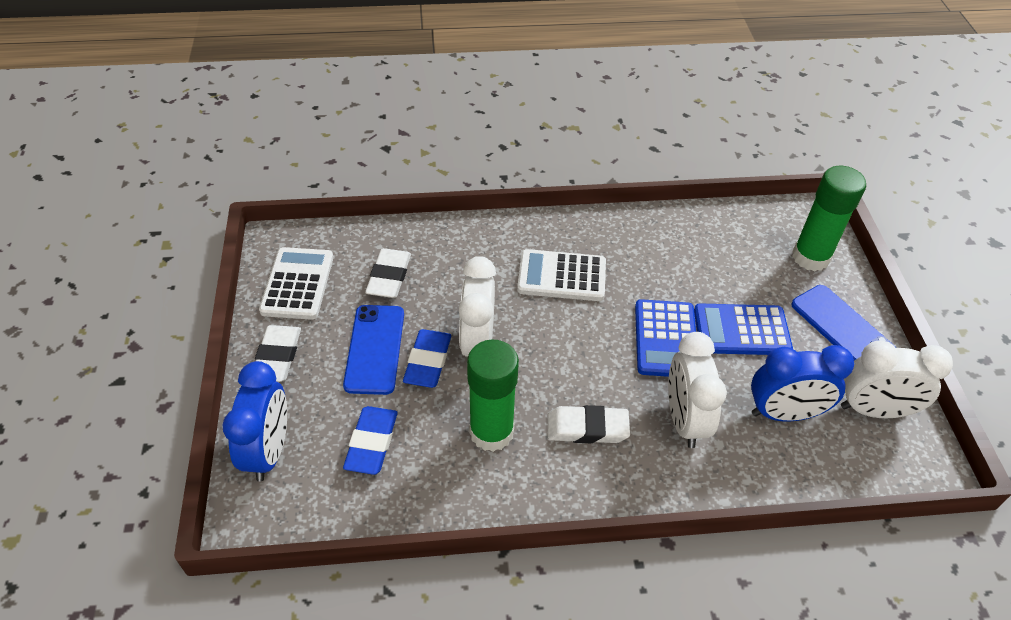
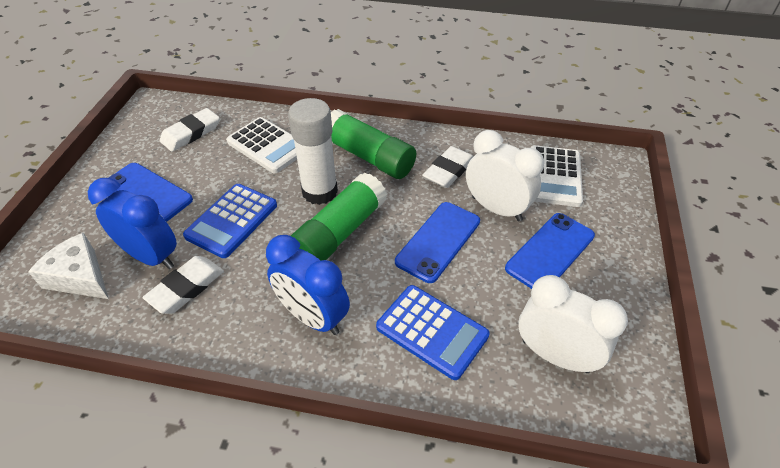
blue eraser: 2 -> 0
blue phone: 2 -> 3
white cheese: 0 -> 1
white clock: 3 -> 2
white glue stick: 0 -> 1

